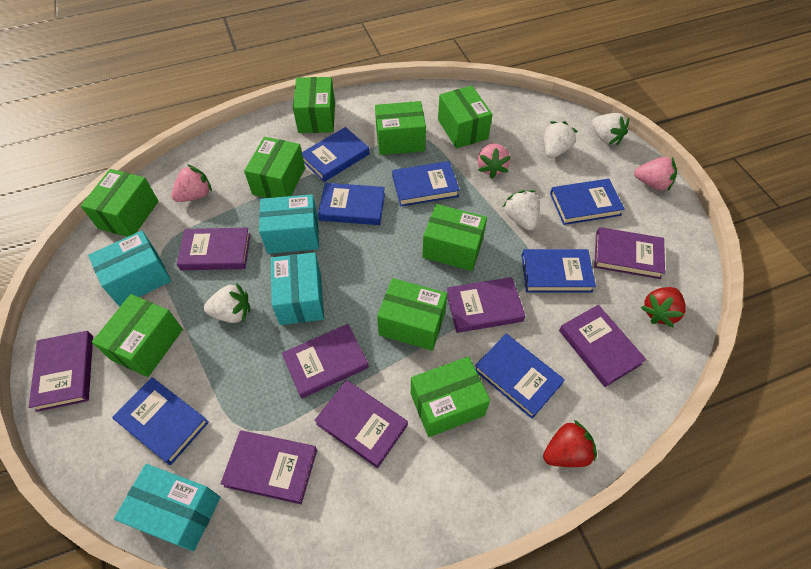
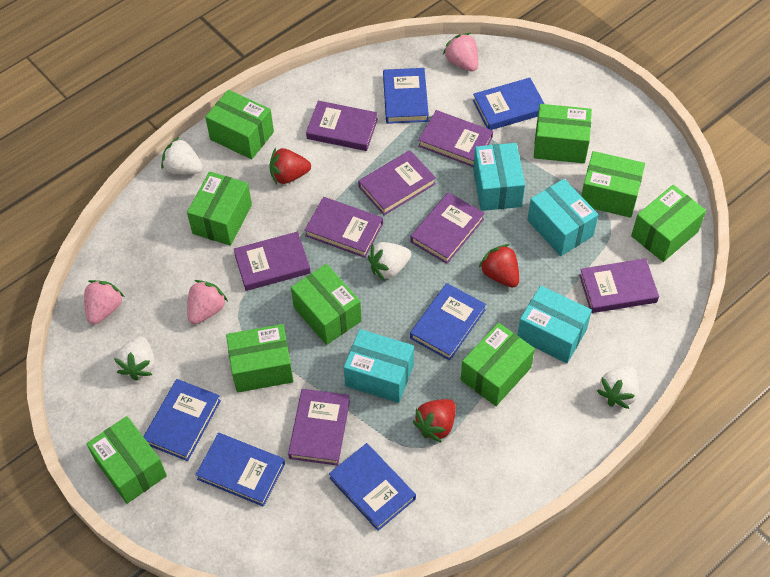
blue book: 7 -> 6
red strawberry: 2 -> 3

